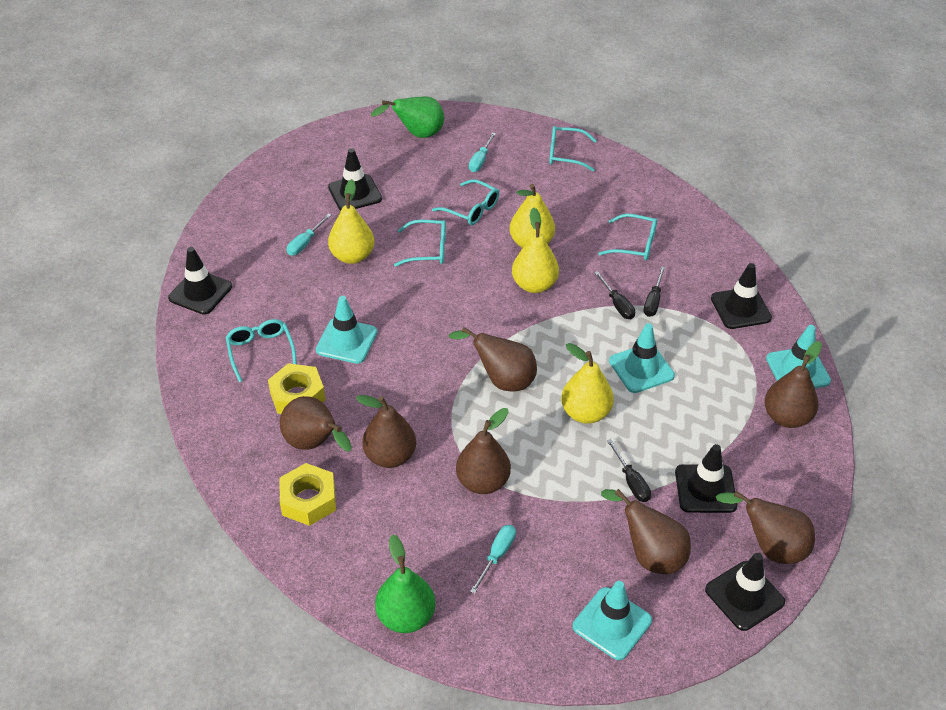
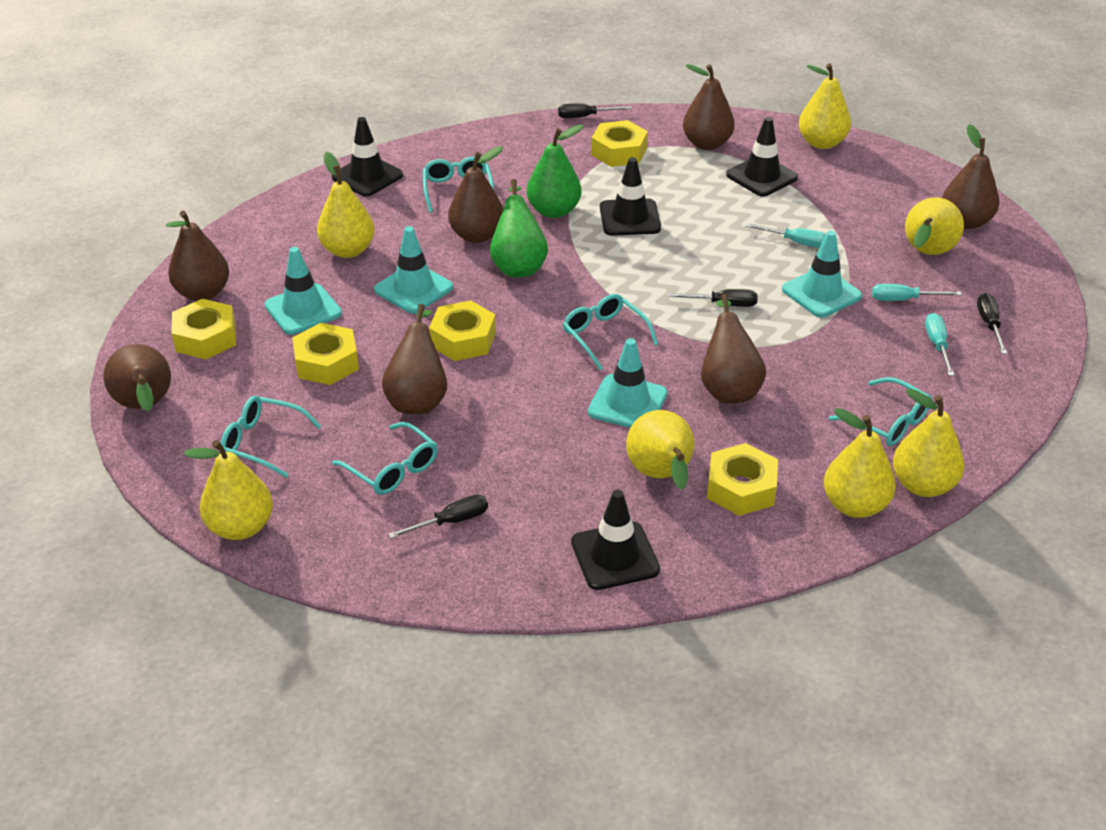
black screwdriver: 3 -> 4
black traffic cone: 5 -> 4
yellow nut: 2 -> 5
yellow pear: 4 -> 7

